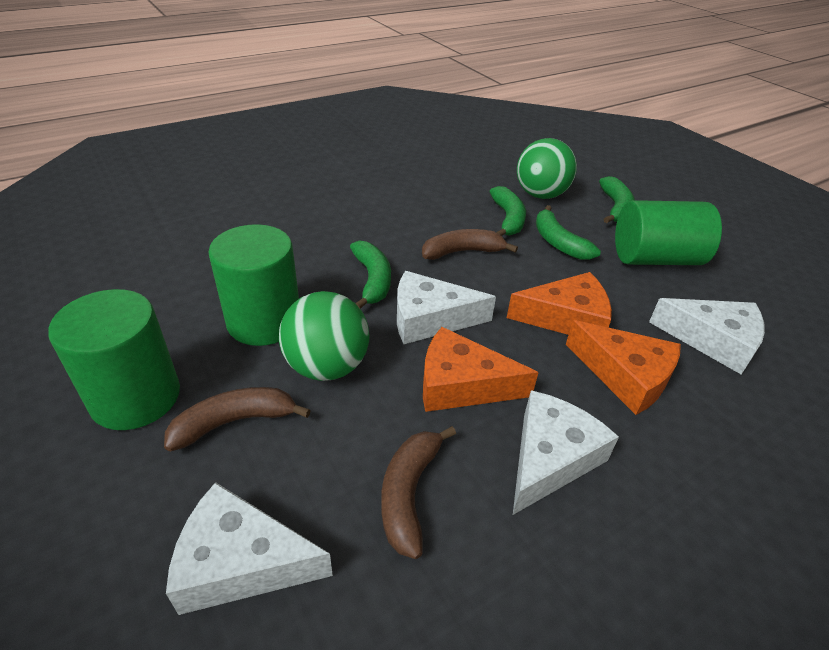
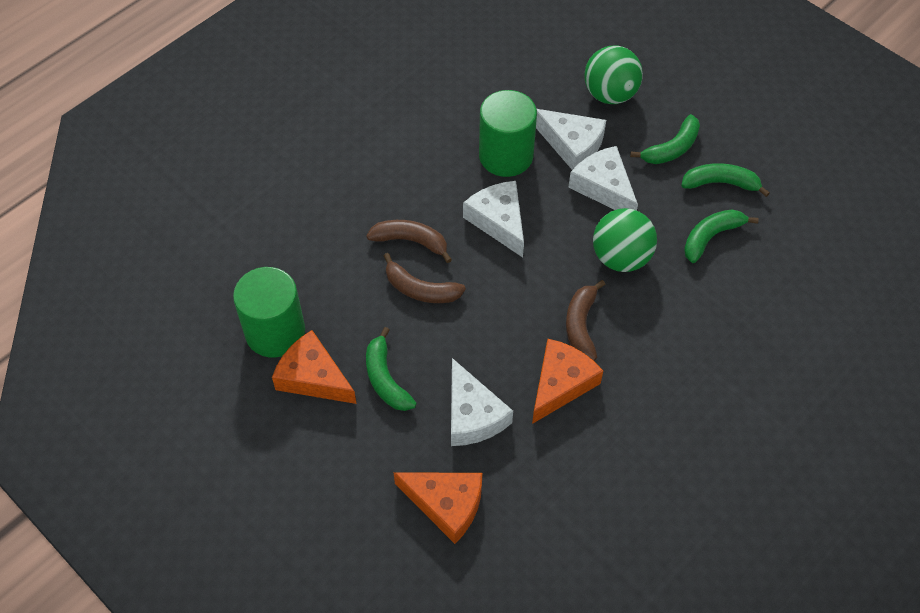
green cylinder: 3 -> 2

